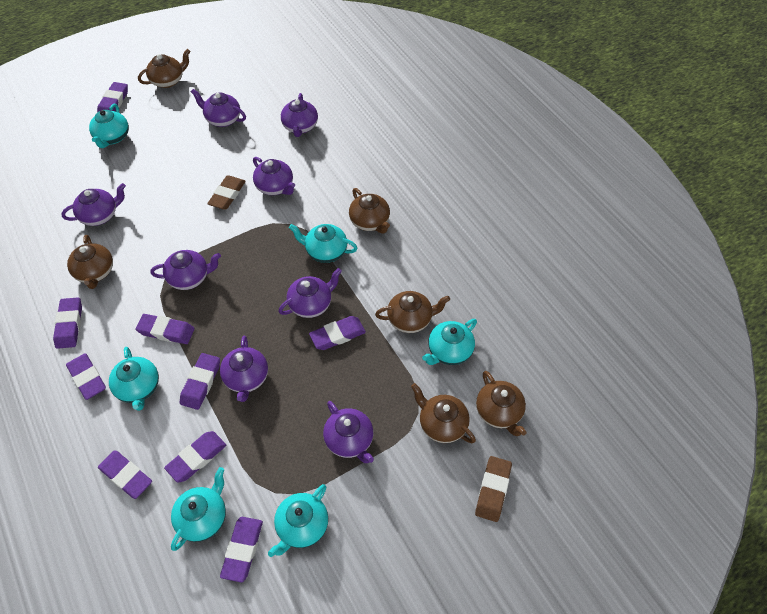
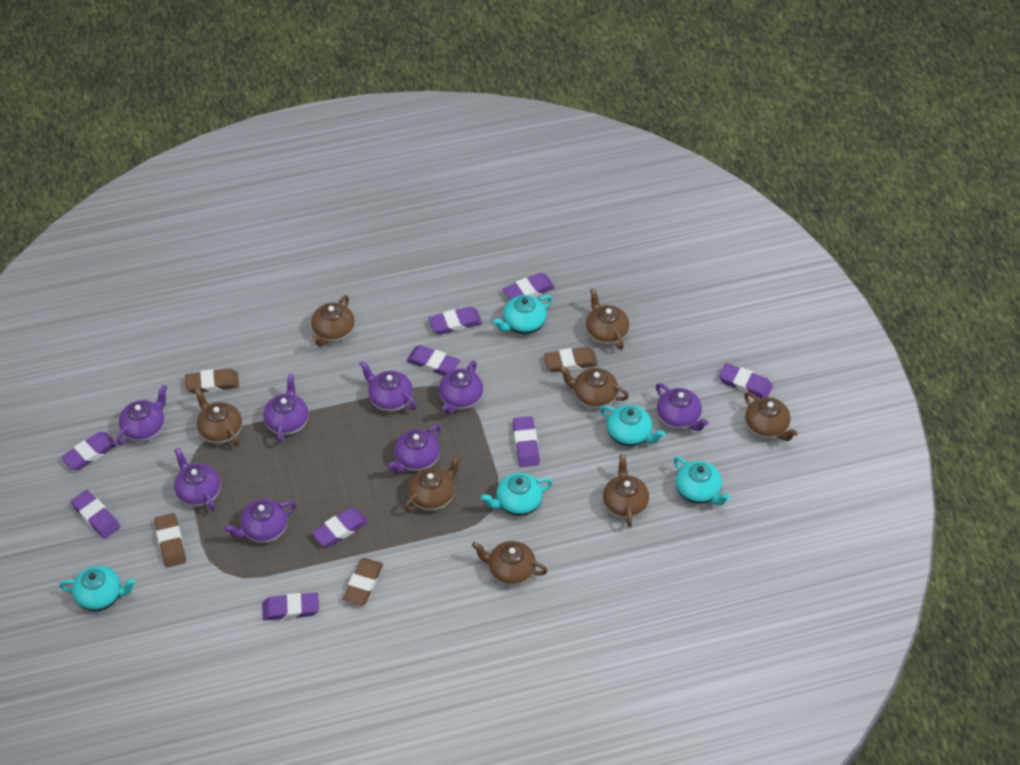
brown eraser: 2 -> 4
brown teapot: 6 -> 8
turquoise teapot: 6 -> 5

